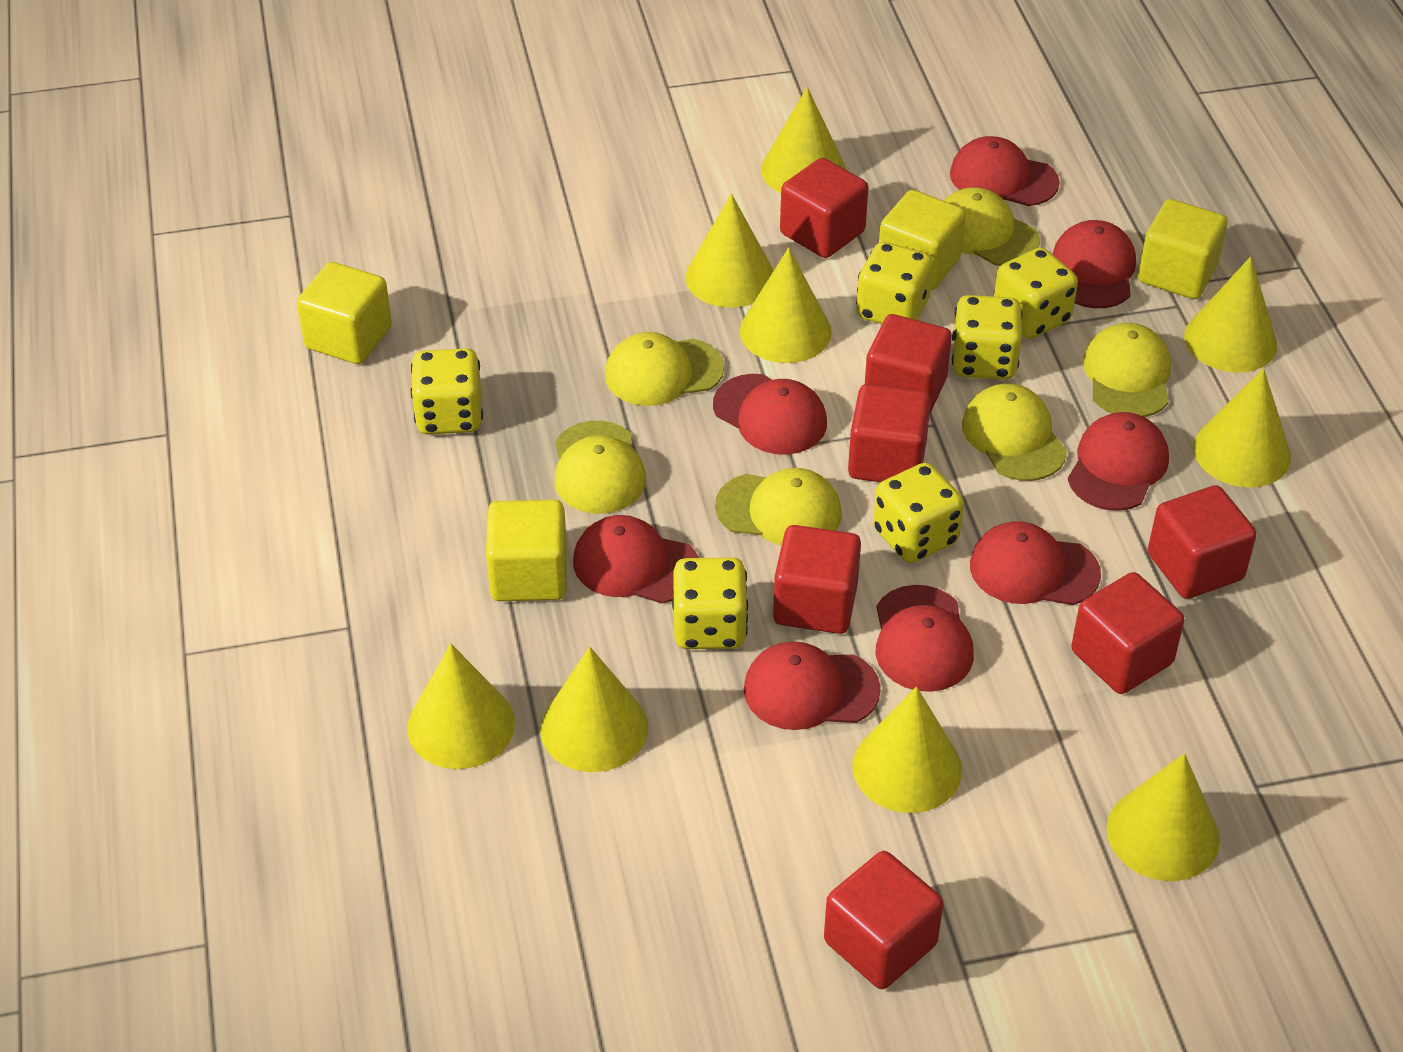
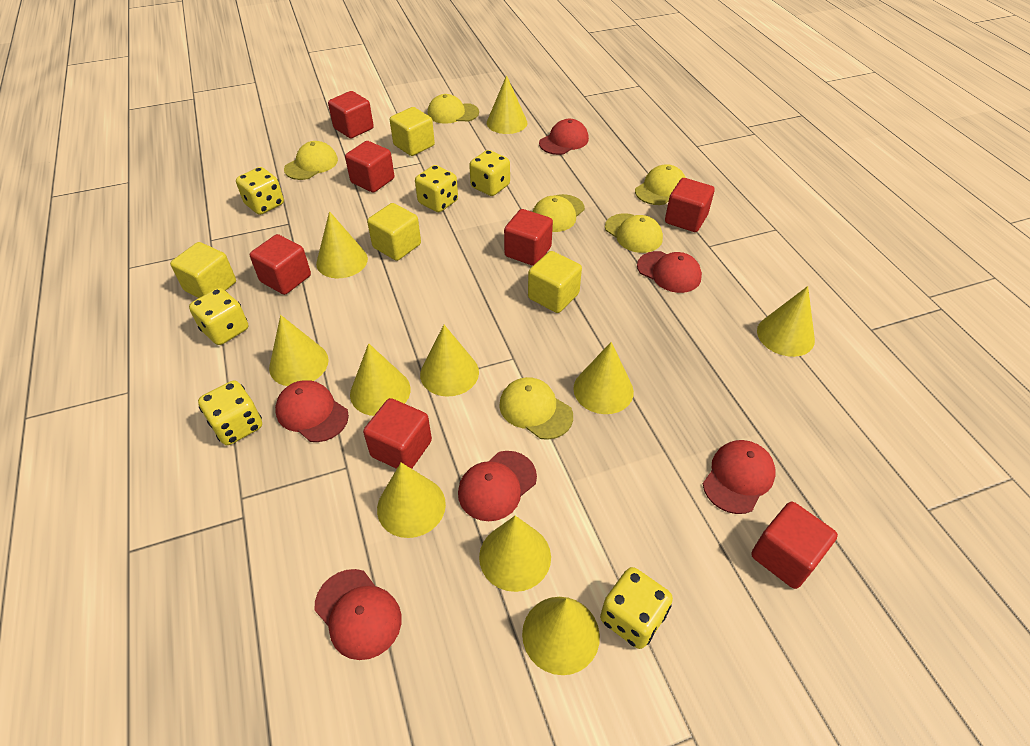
red cap: 8 -> 6
yellow cone: 9 -> 10

